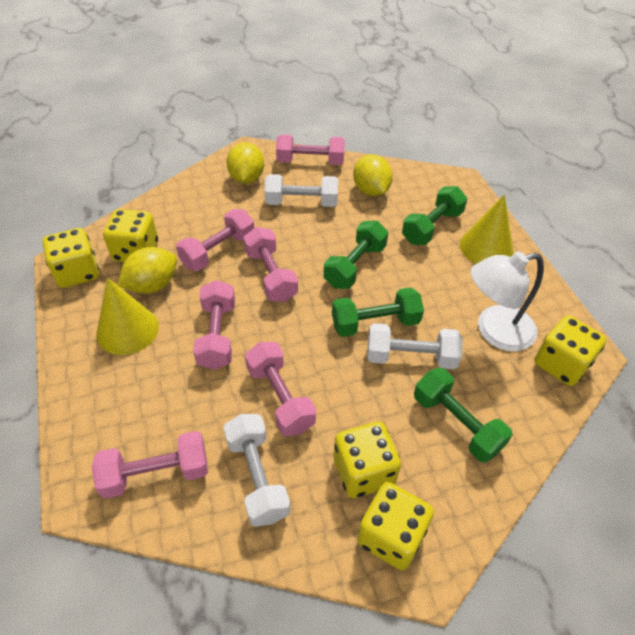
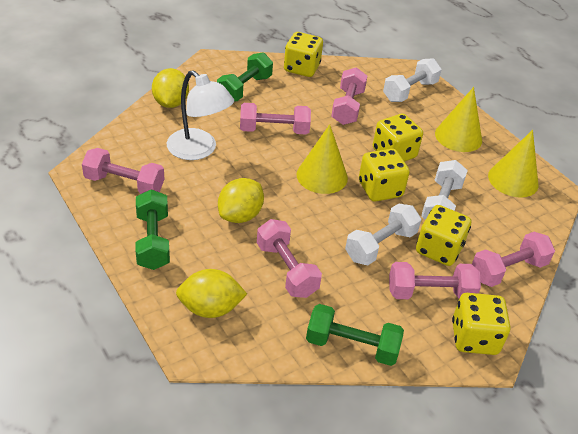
green dumbbell: 4 -> 3
yellow cone: 2 -> 3

